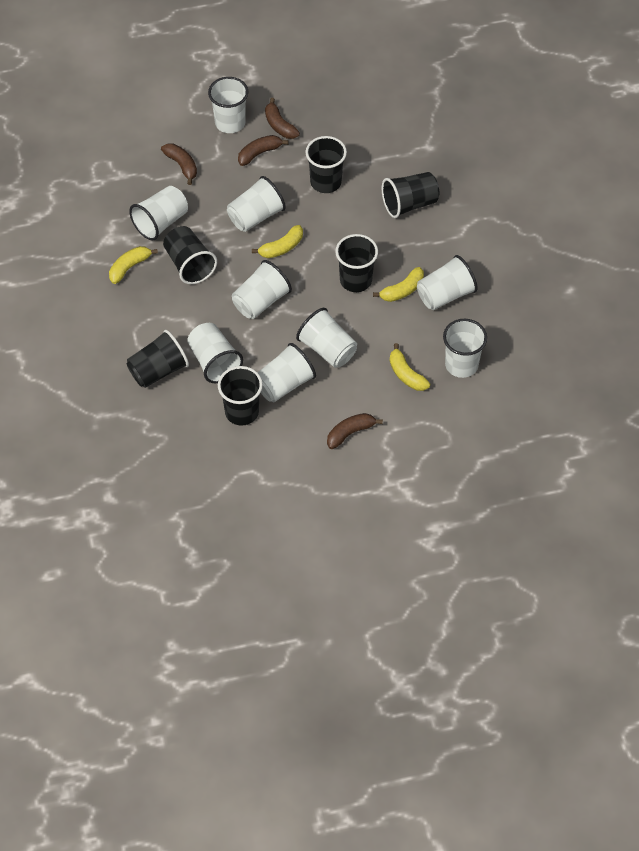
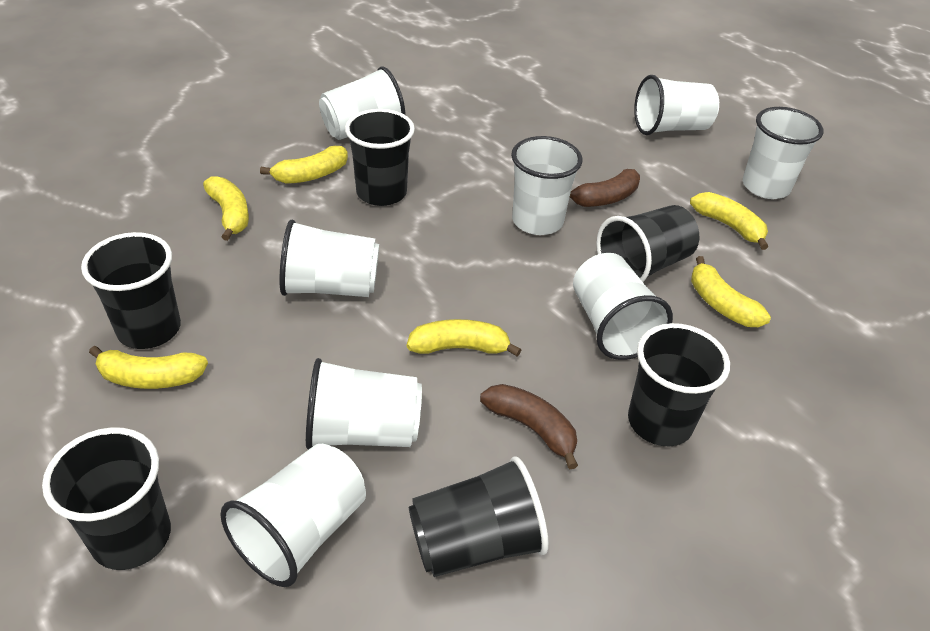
brown banana: 4 -> 2
white cup: 9 -> 8
yellow banana: 4 -> 6

